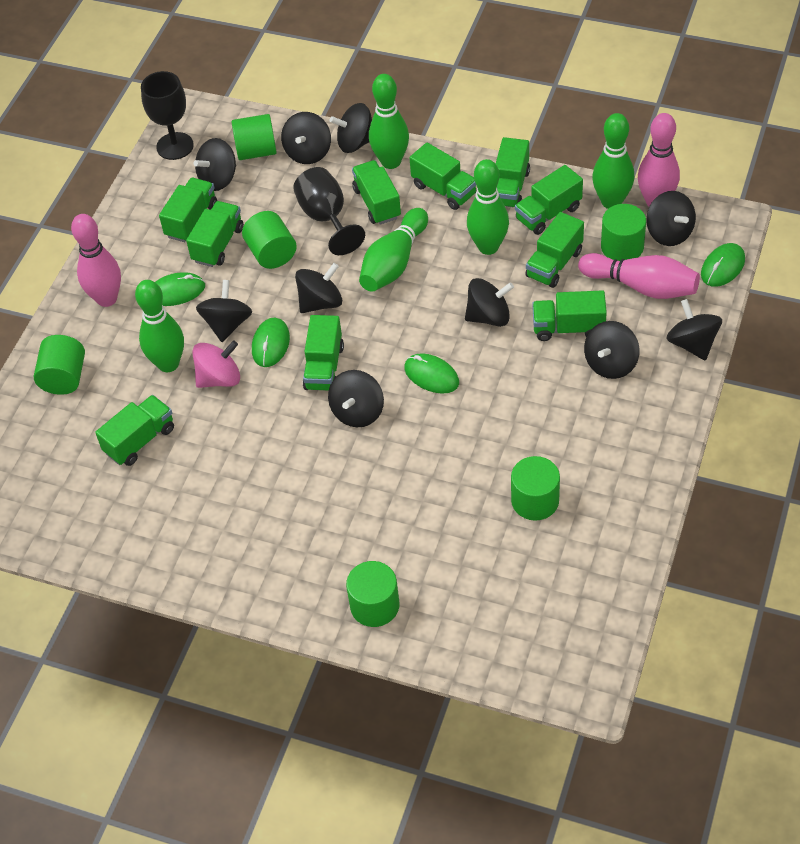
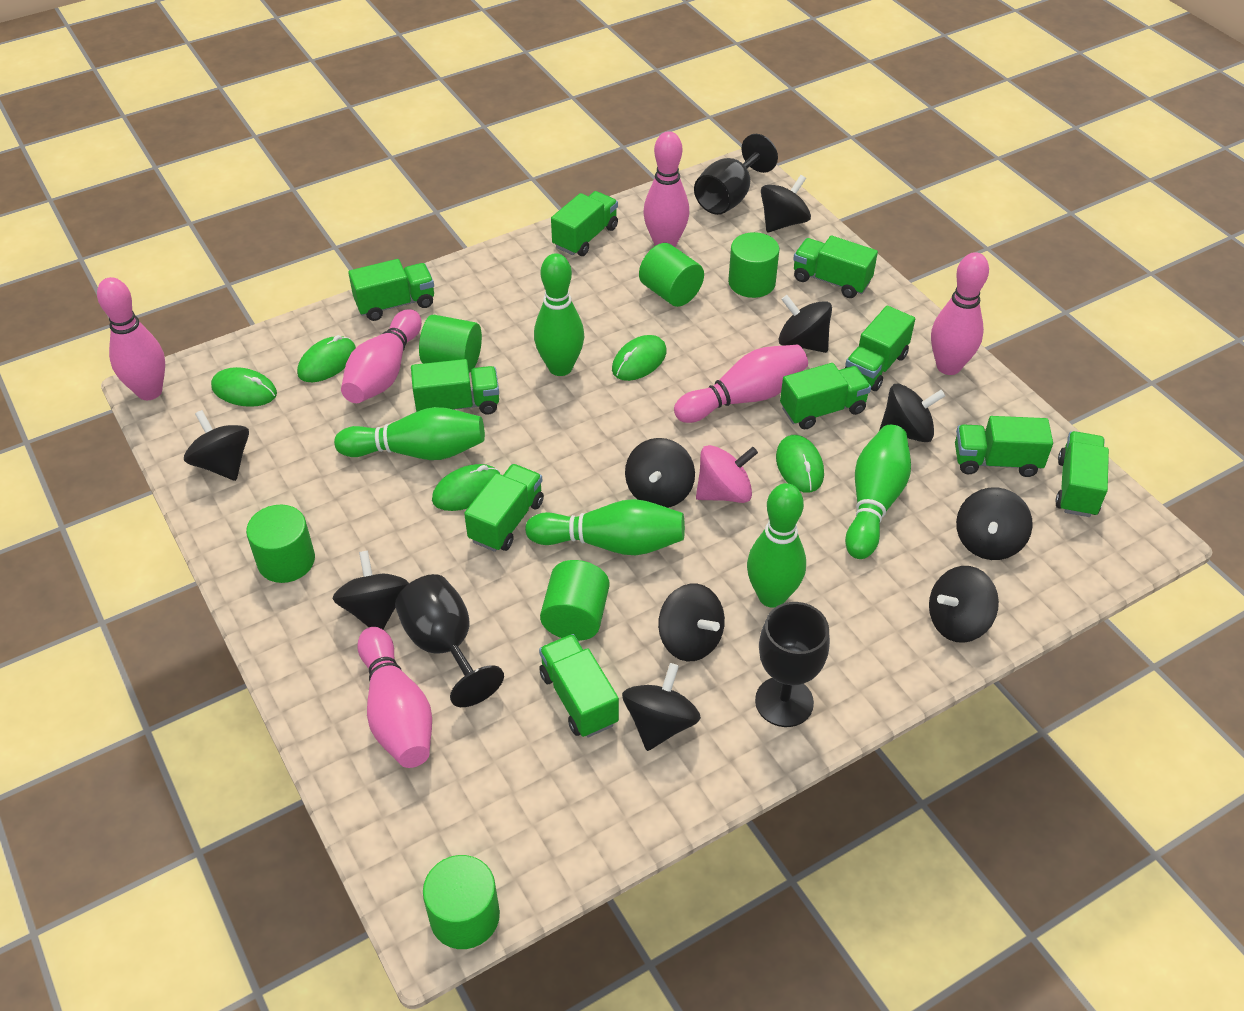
black goblet: 2 -> 3
green mouse: 4 -> 5
pink bowling pin: 3 -> 6

